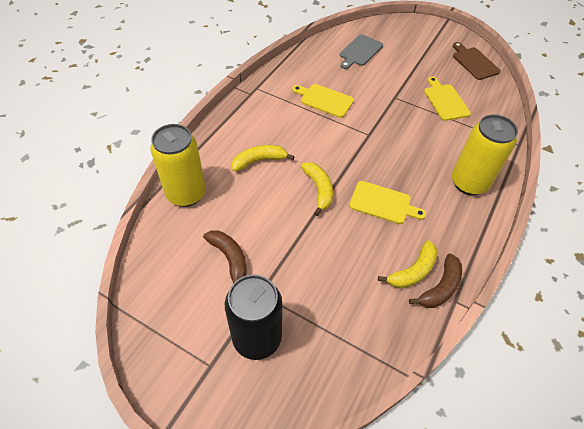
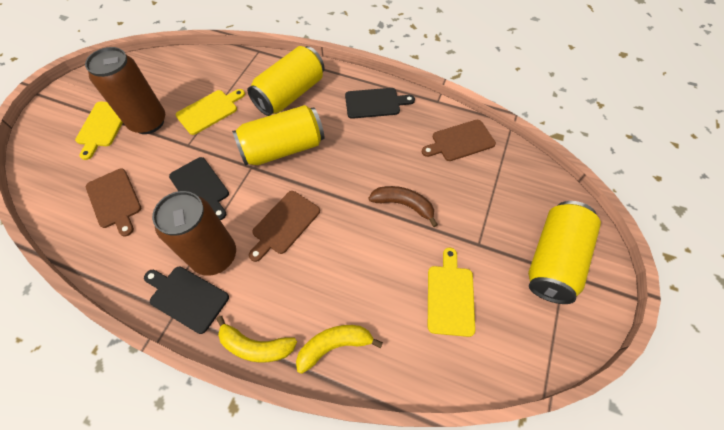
black can: 1 -> 0
black cutting board: 0 -> 3
brown banana: 2 -> 1
brown can: 0 -> 2
brown cutting board: 1 -> 3
grey cutting board: 1 -> 0
yellow banana: 3 -> 2
yellow can: 2 -> 3

